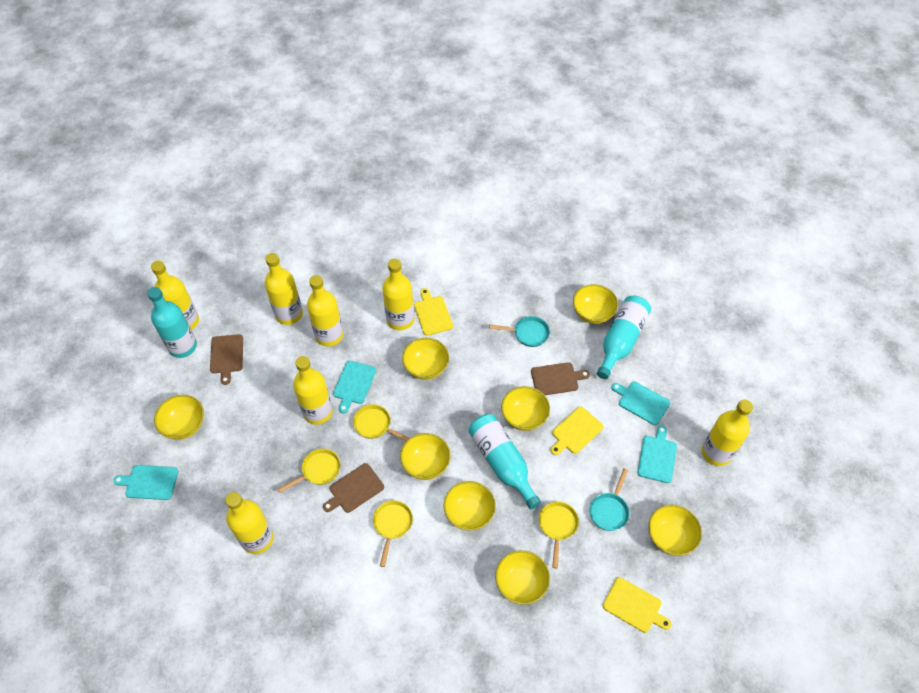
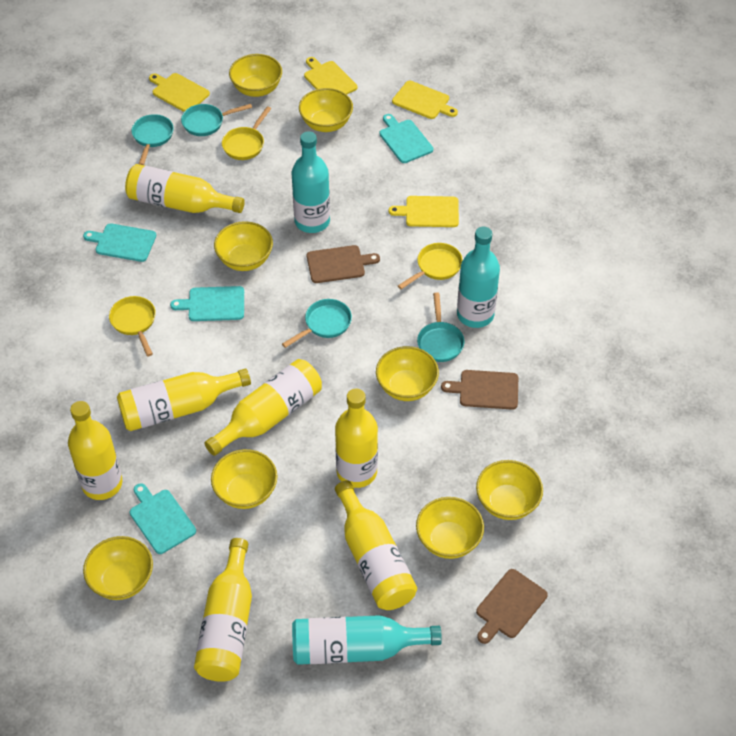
turquoise pan: 2 -> 4
yellow cutting board: 3 -> 4
yellow pan: 4 -> 3

